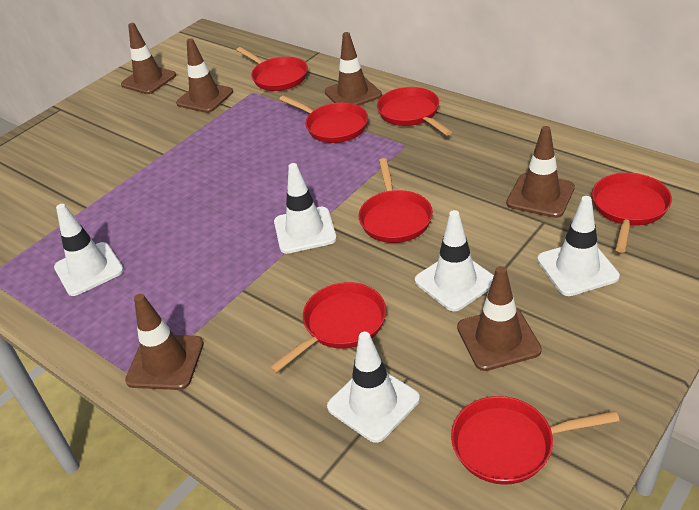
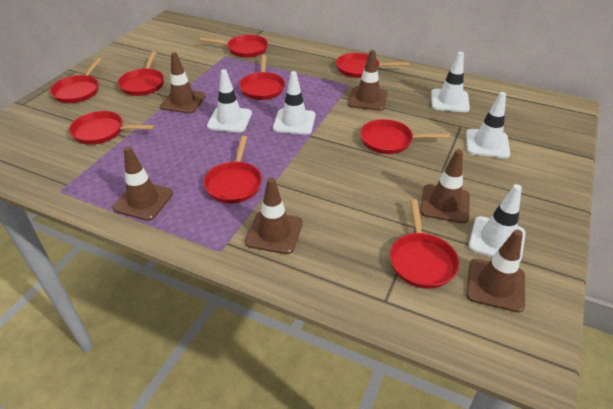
red pan: 7 -> 9

